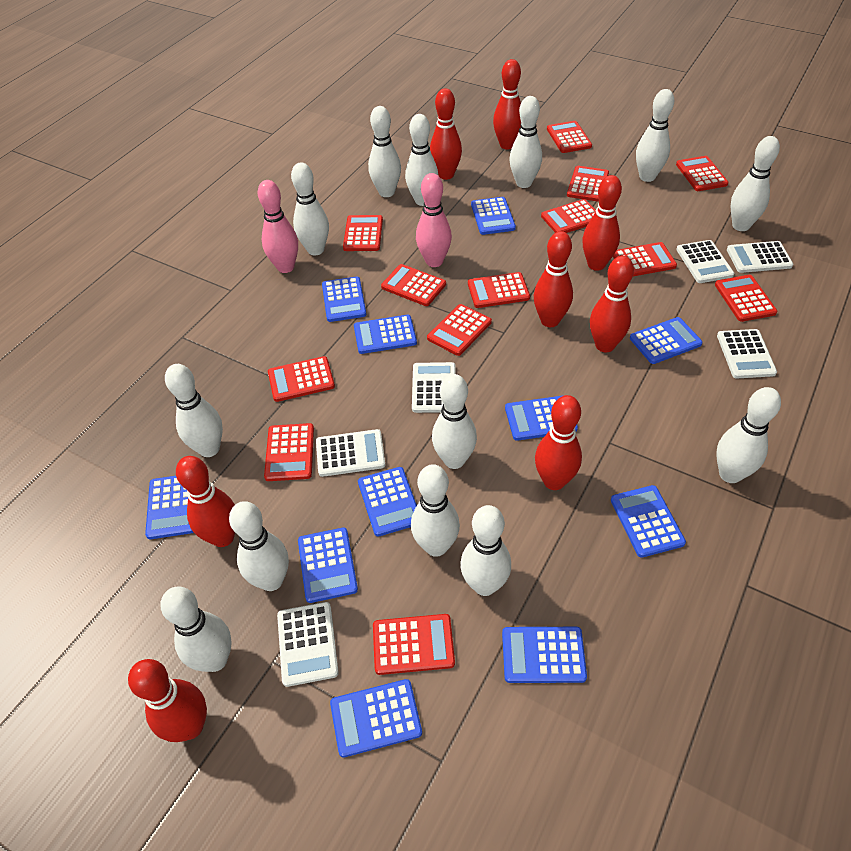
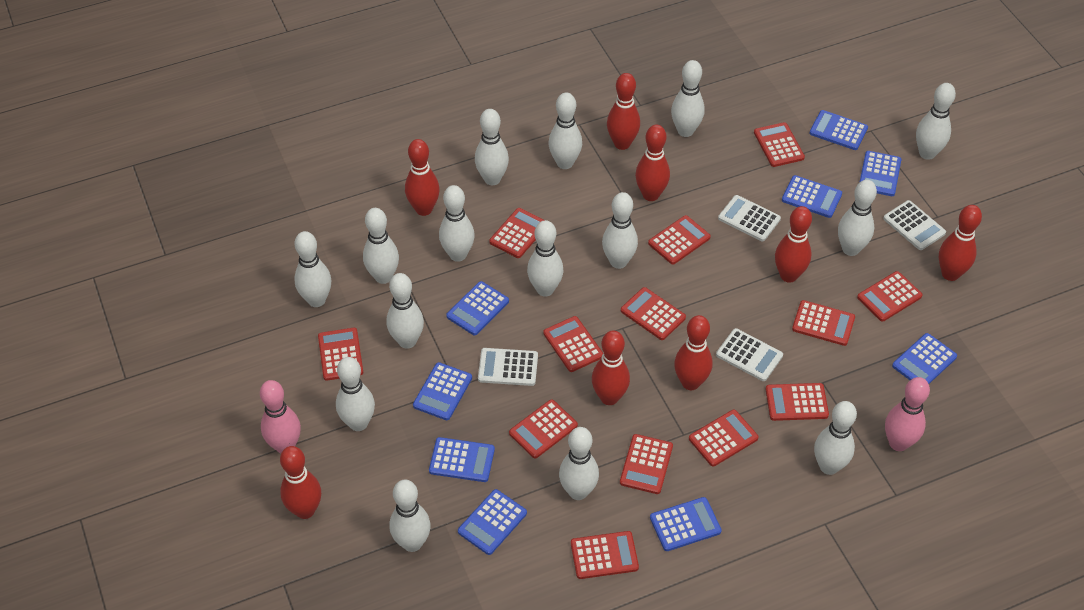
blue calculator: 11 -> 9
white bowling pin: 13 -> 15
white calculator: 6 -> 4

